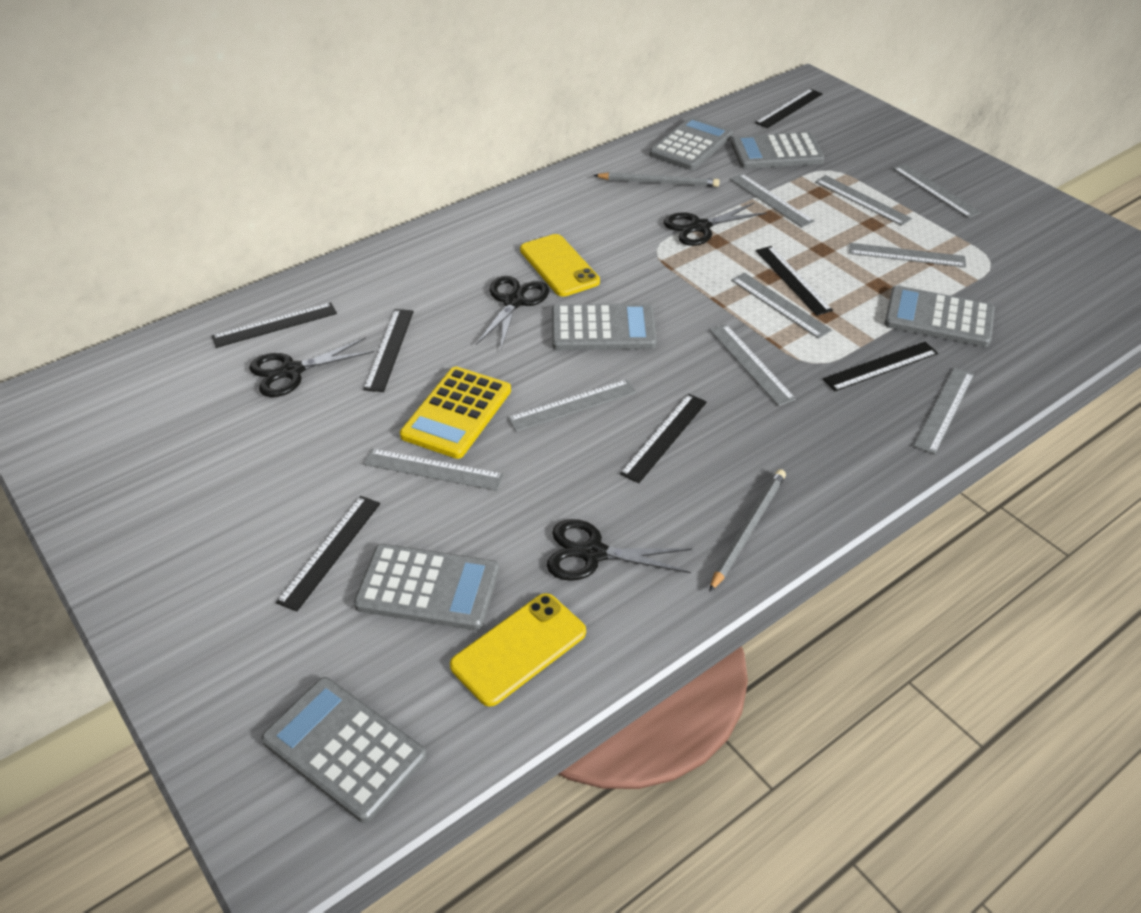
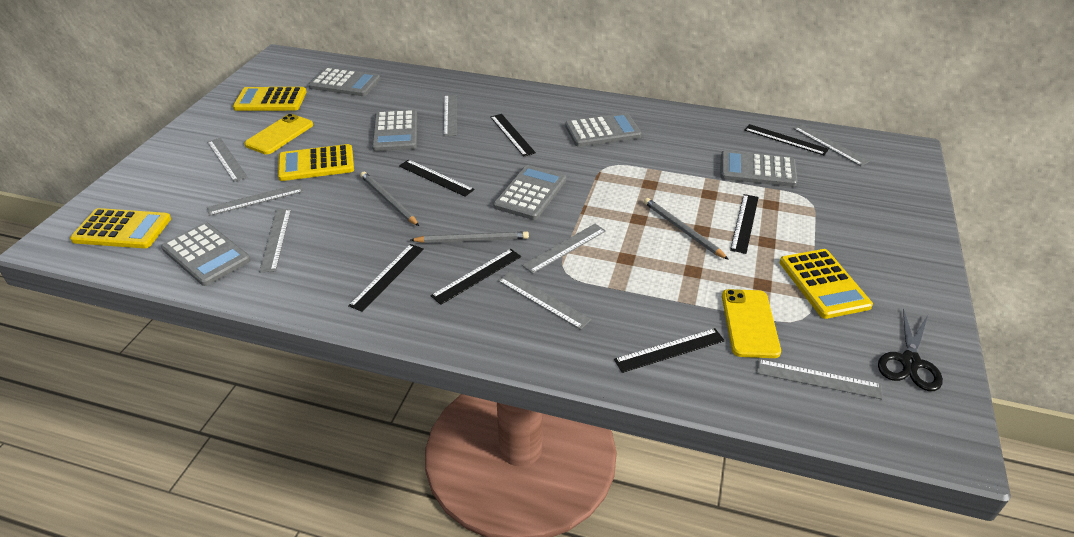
black scissors: 4 -> 1
grey pencil: 2 -> 3
grey ruler: 9 -> 8
yellow calculator: 1 -> 4

